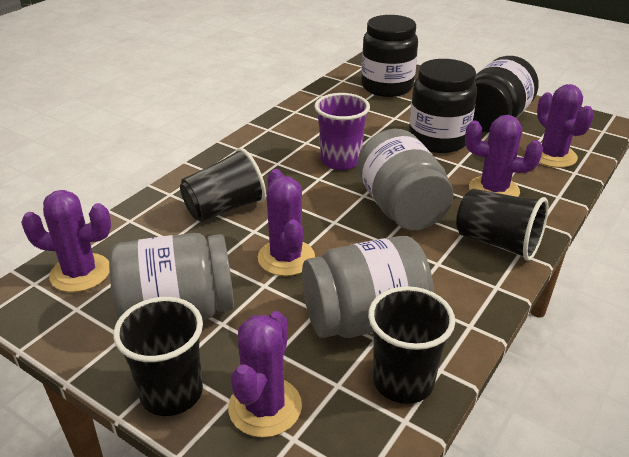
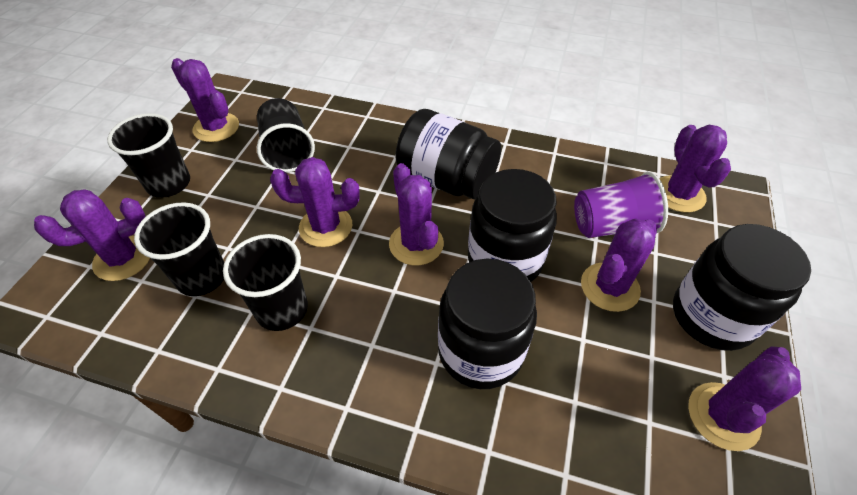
black jar: 3 -> 4
grey jar: 3 -> 0
purple cactus: 5 -> 7

